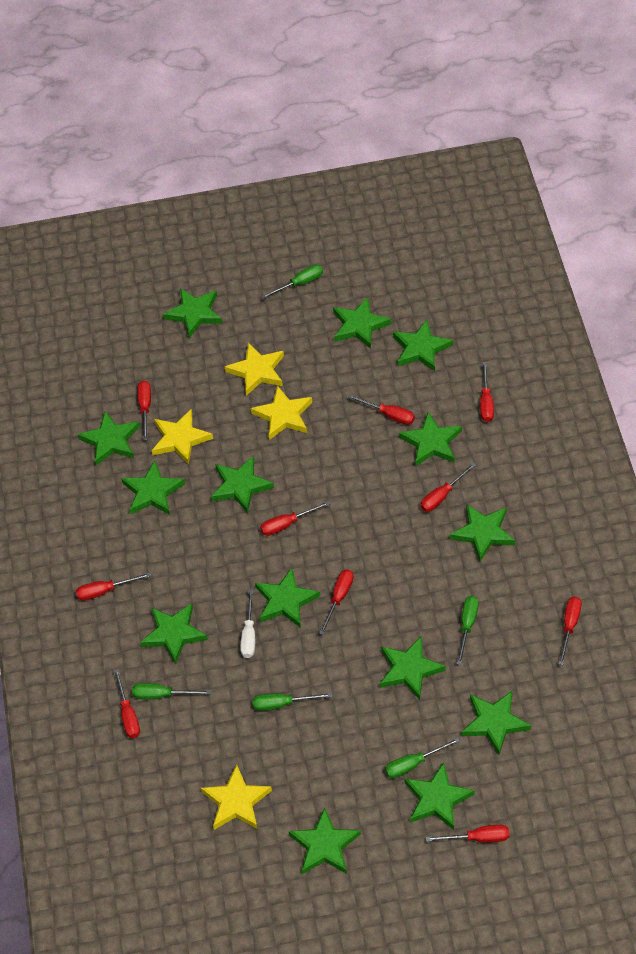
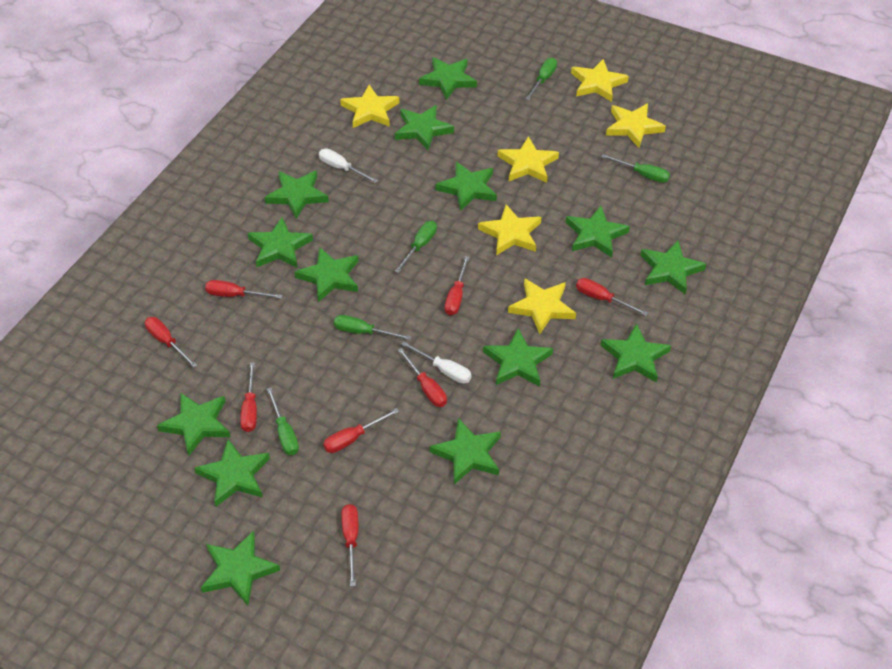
red screwdriver: 10 -> 8
white screwdriver: 1 -> 2
yellow star: 4 -> 6

